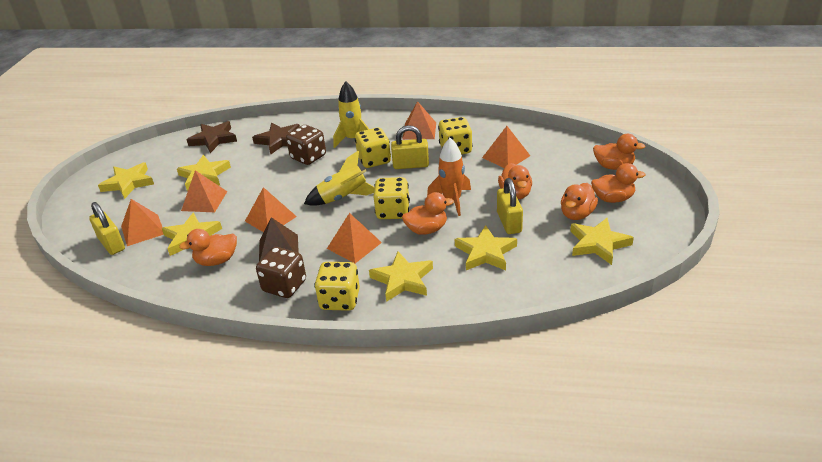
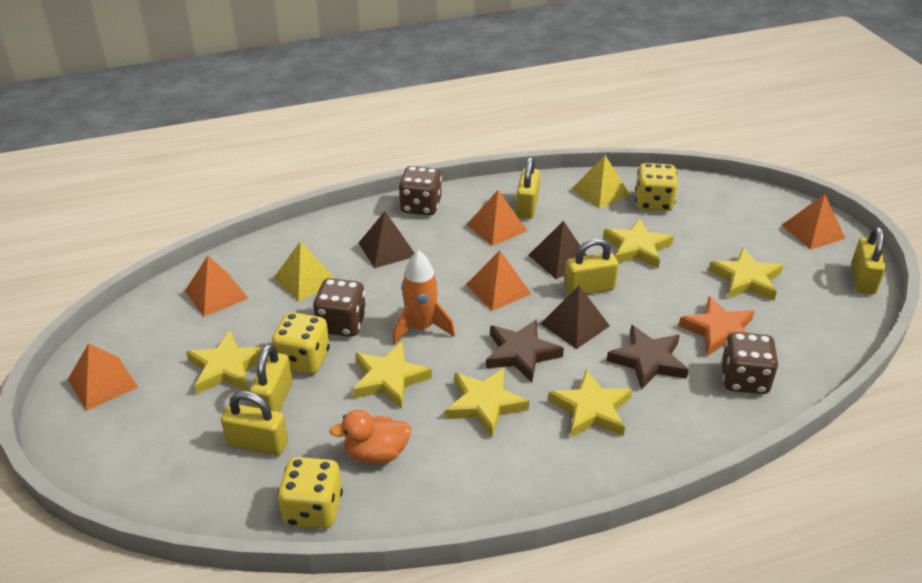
brown dice: 2 -> 3
brown pyramid: 1 -> 3
orange duck: 6 -> 1
orange pyramid: 6 -> 5
orange star: 0 -> 1
yellow dice: 4 -> 3
yellow padlock: 3 -> 5
yellow pyramid: 0 -> 2
yellow rocket: 2 -> 0

